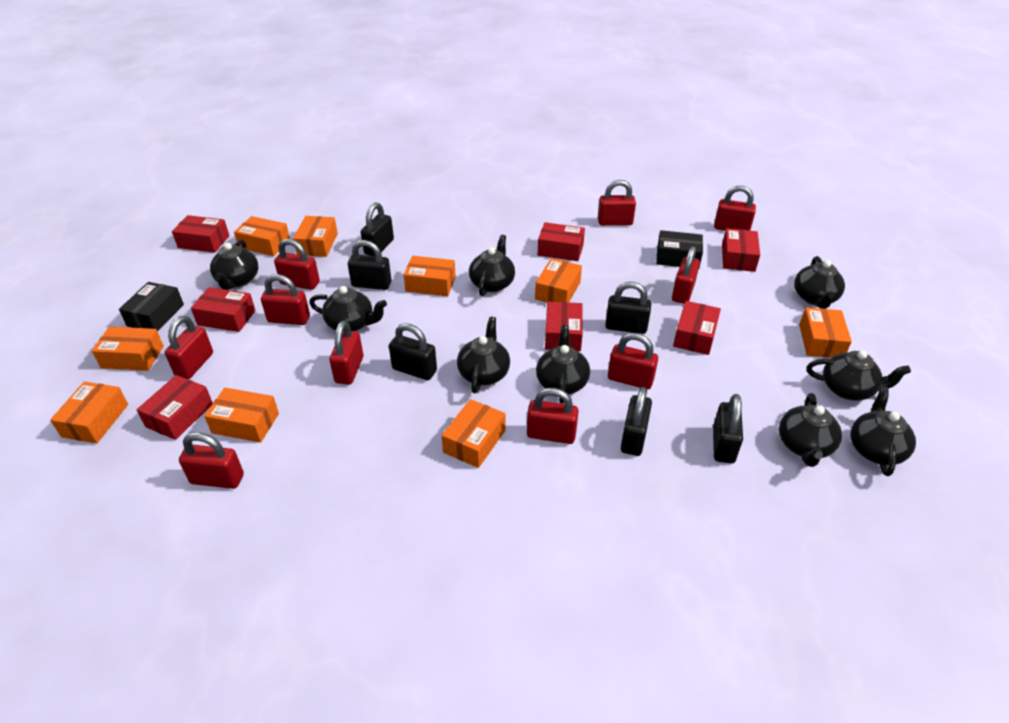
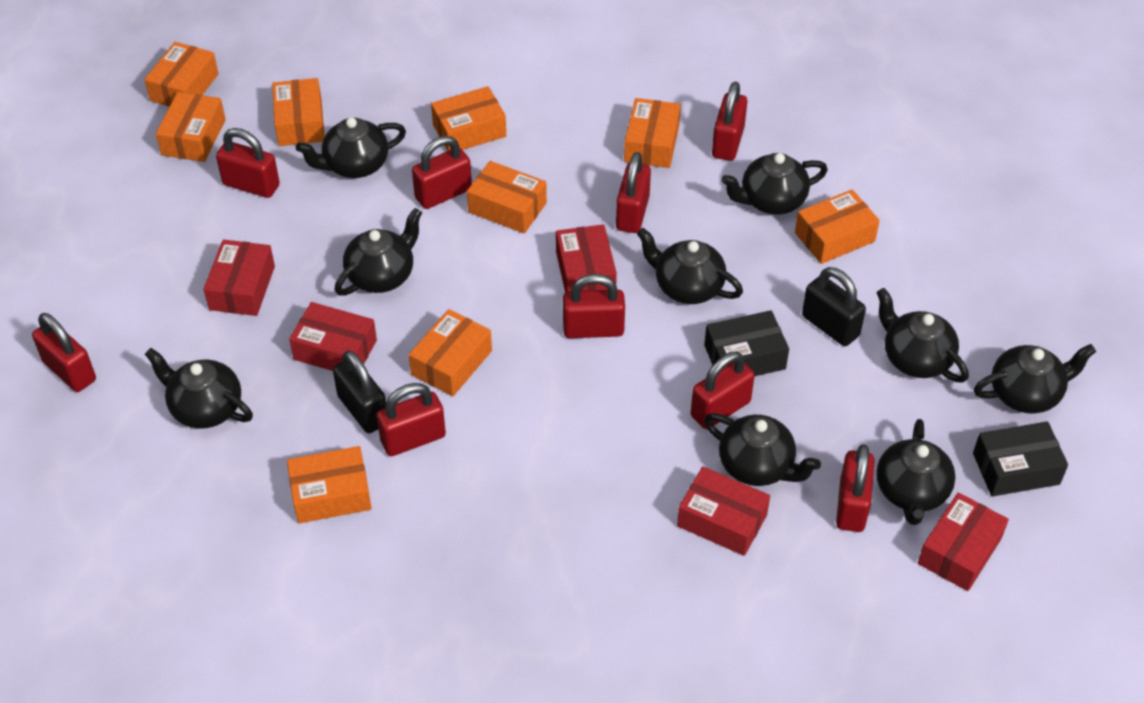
black padlock: 6 -> 2
red box: 7 -> 5
red padlock: 10 -> 9

